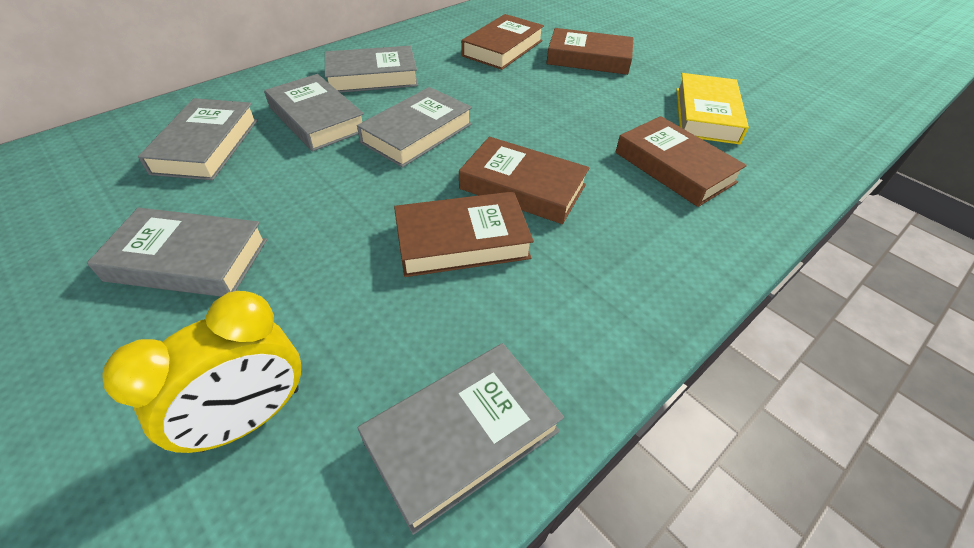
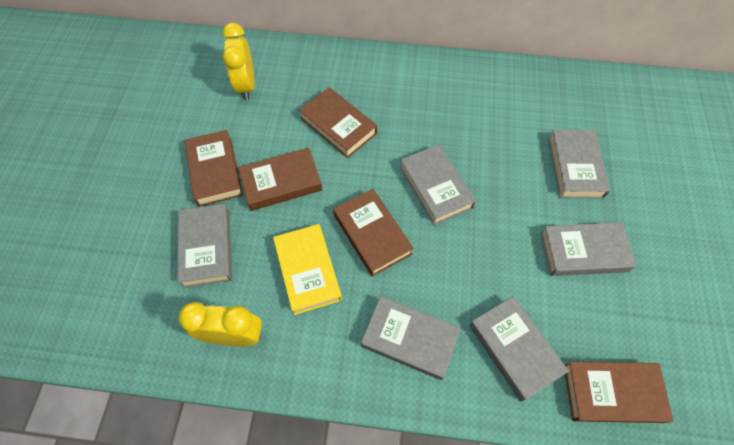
yellow clock: 1 -> 2

